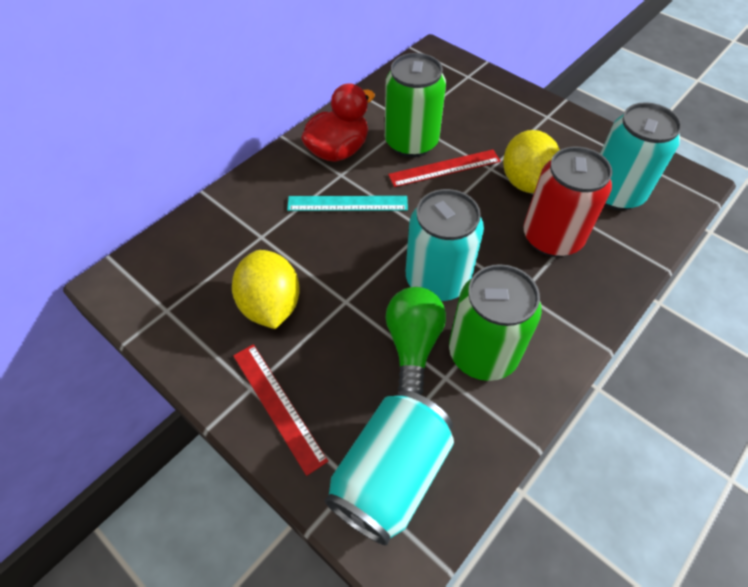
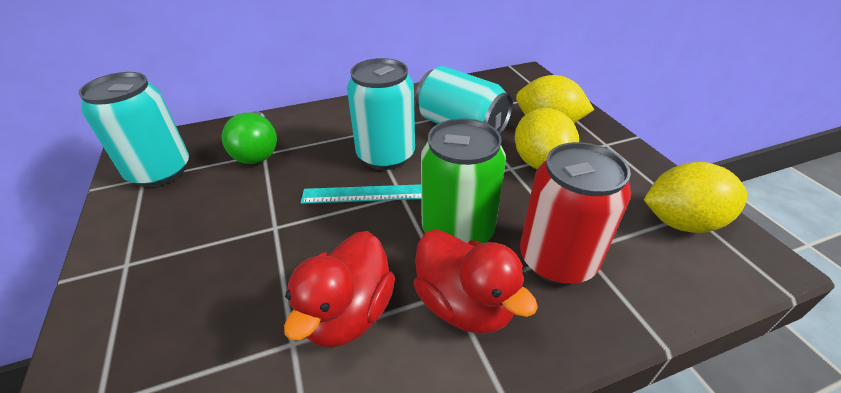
green can: 2 -> 1
red duck: 1 -> 2
red ruler: 2 -> 0
yellow lemon: 2 -> 3

